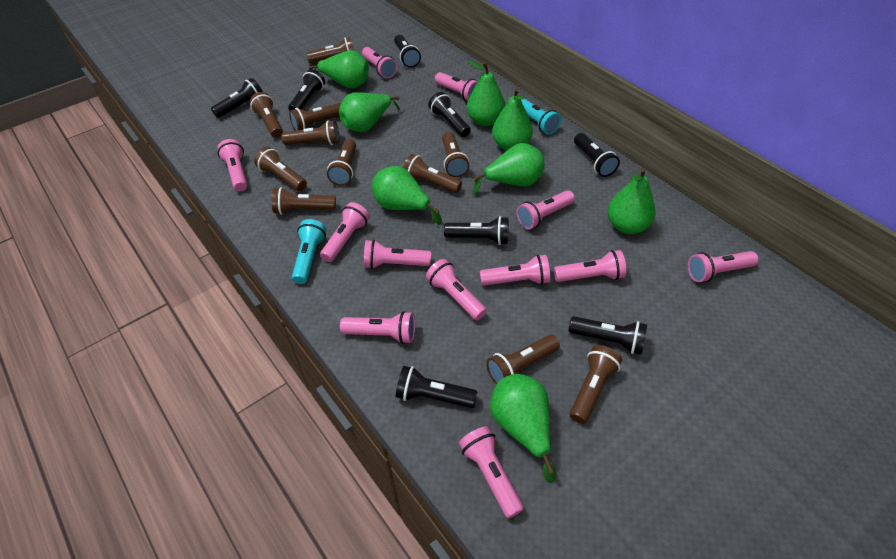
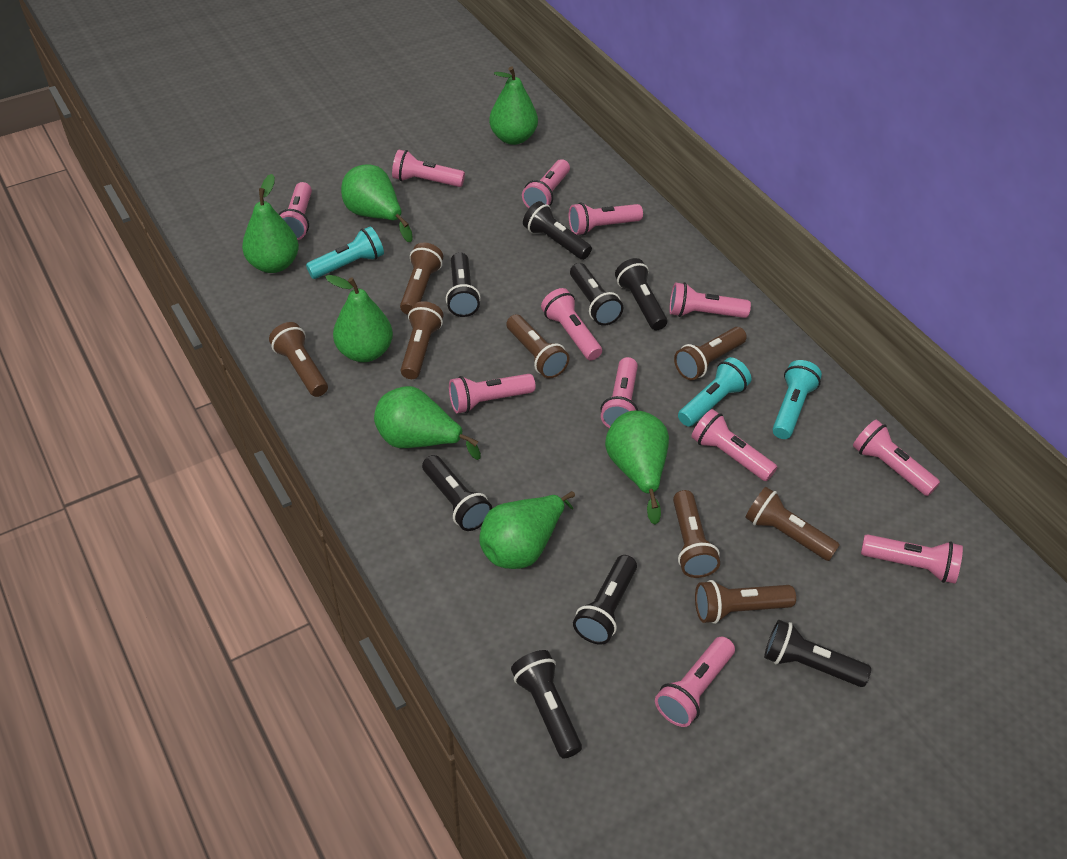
brown flashlight: 11 -> 8
green pear: 8 -> 7
turquoise flashlight: 2 -> 3

